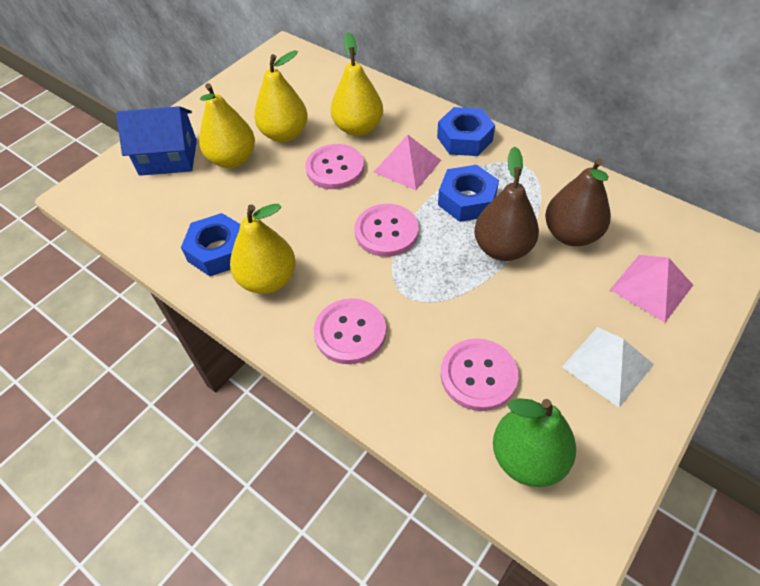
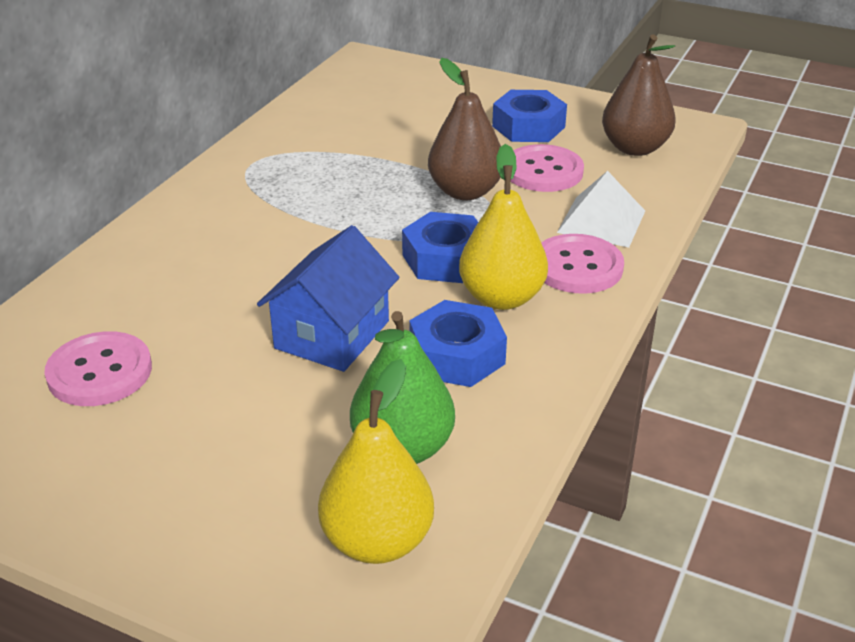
pink button: 4 -> 3
pink pyramid: 2 -> 0
yellow pear: 4 -> 2

